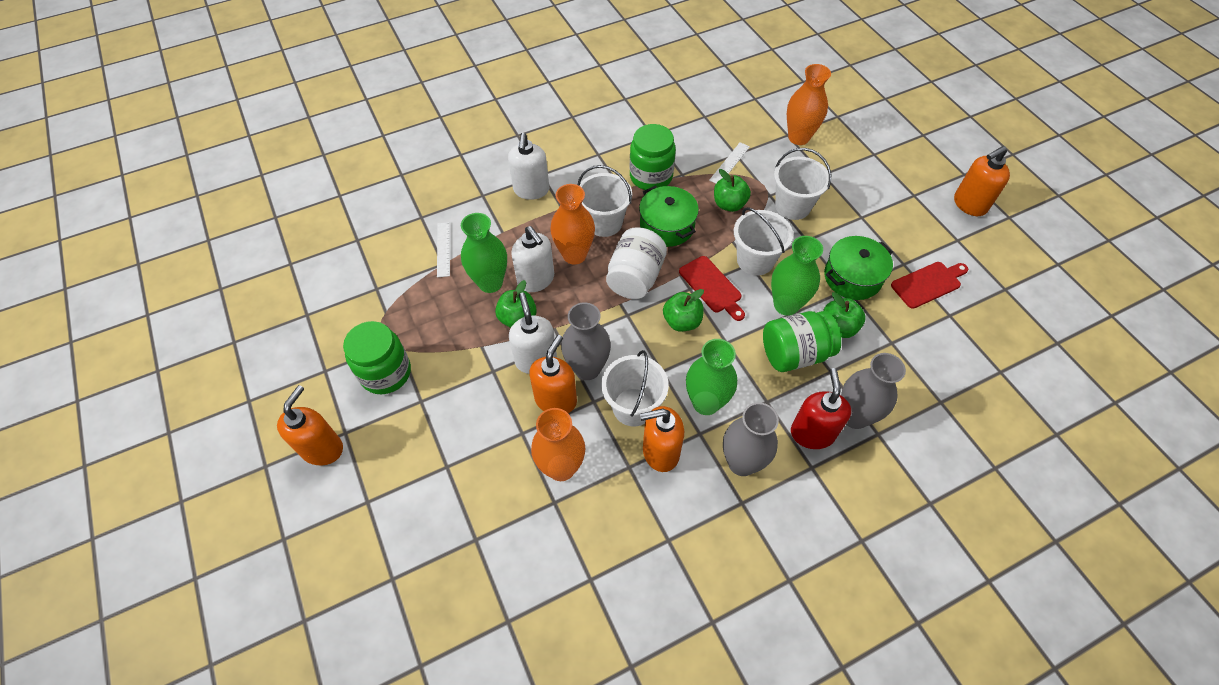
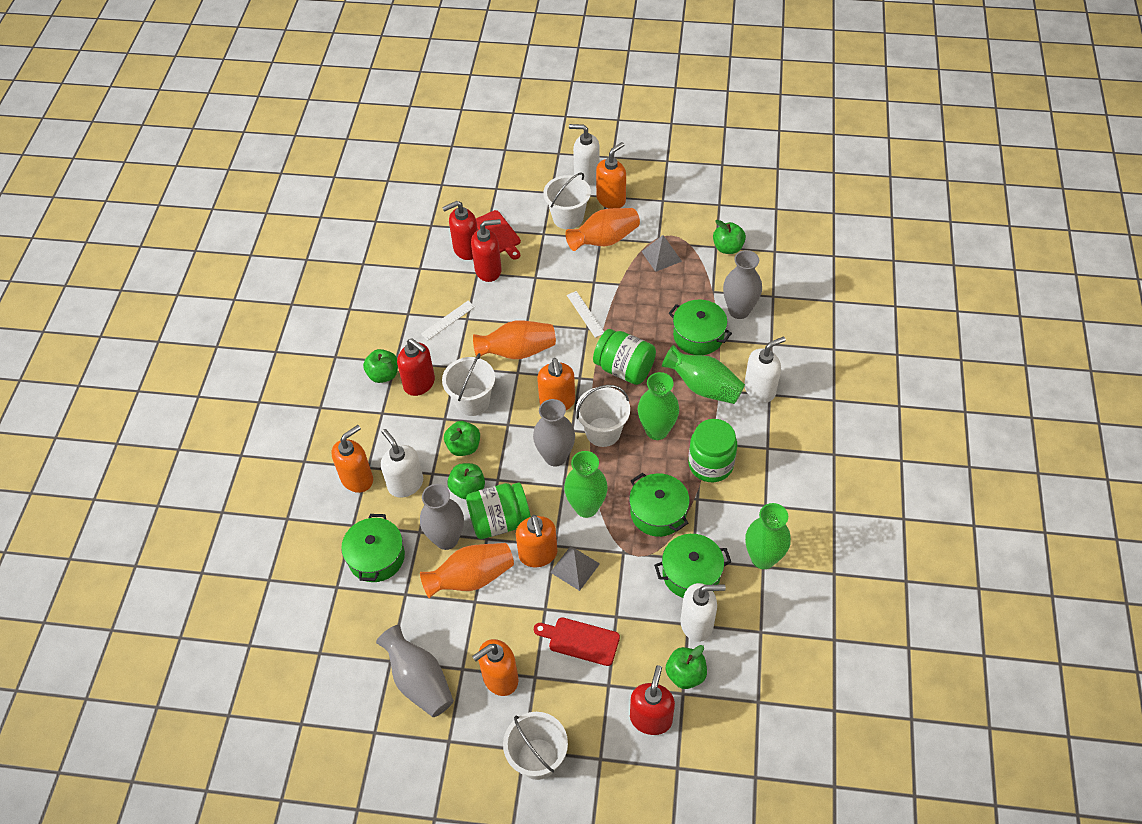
green apple: 4 -> 5
green pot: 2 -> 4
green vase: 3 -> 4
grey pyramid: 0 -> 2
grey vase: 3 -> 4
orange soap dispenser: 4 -> 5
red soap dispenser: 1 -> 4
white jar: 1 -> 0
white soap dispenser: 3 -> 4

